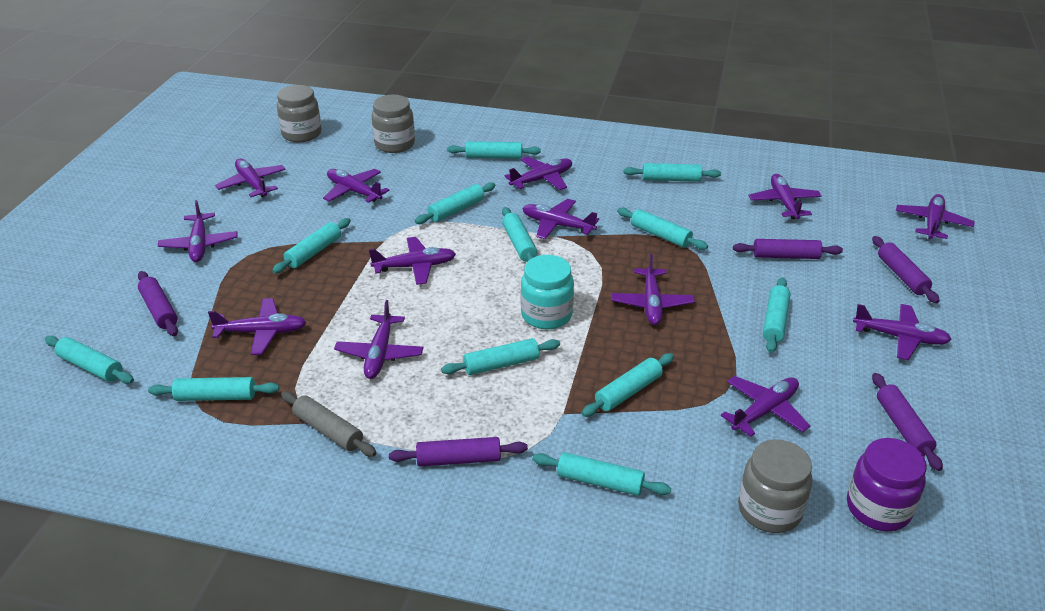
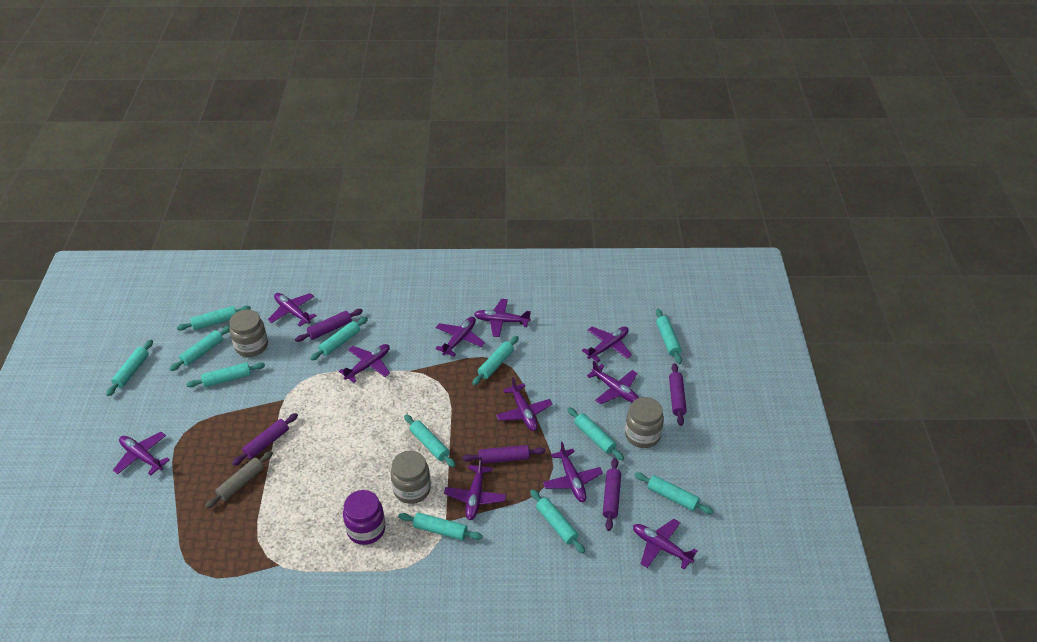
purple plane: 13 -> 11
turquoise jar: 1 -> 0

